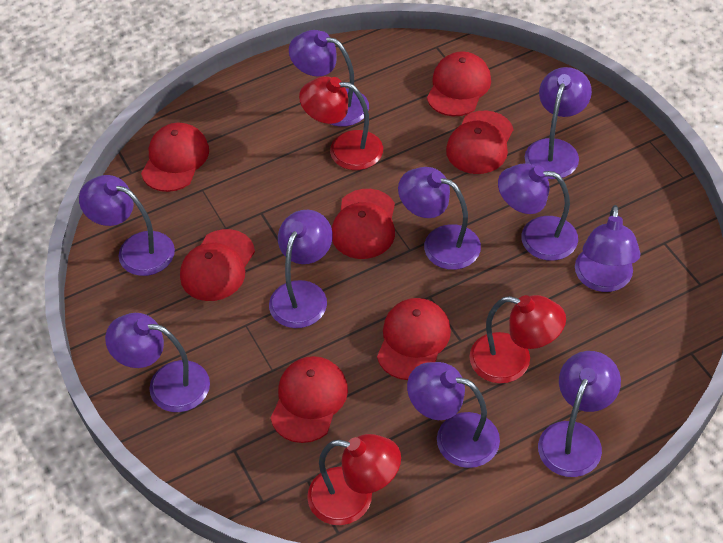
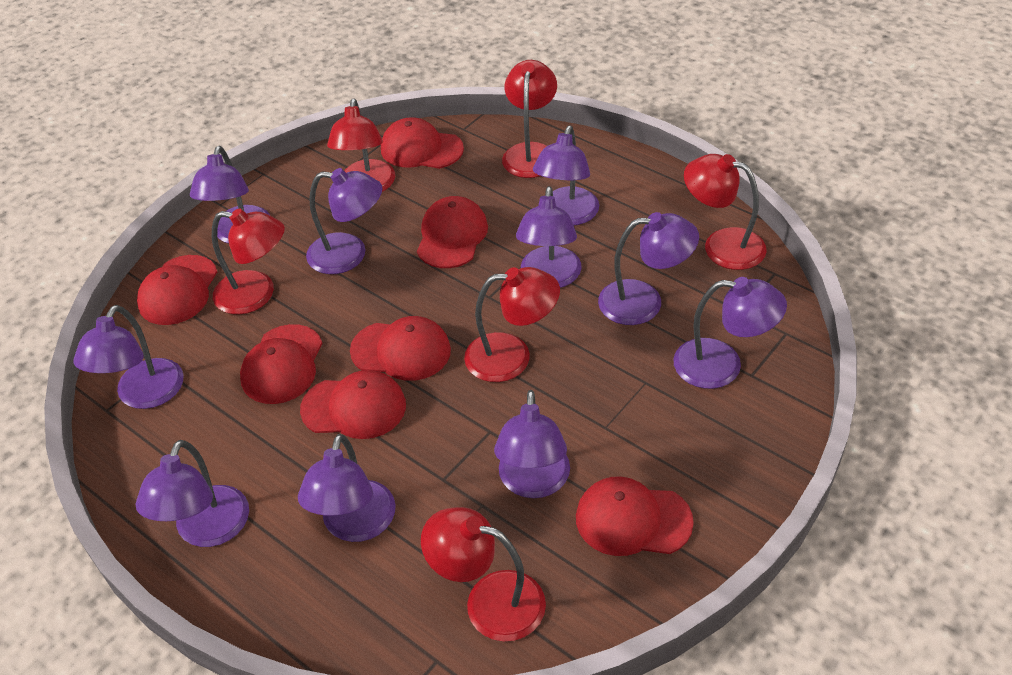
red lamp: 3 -> 6

